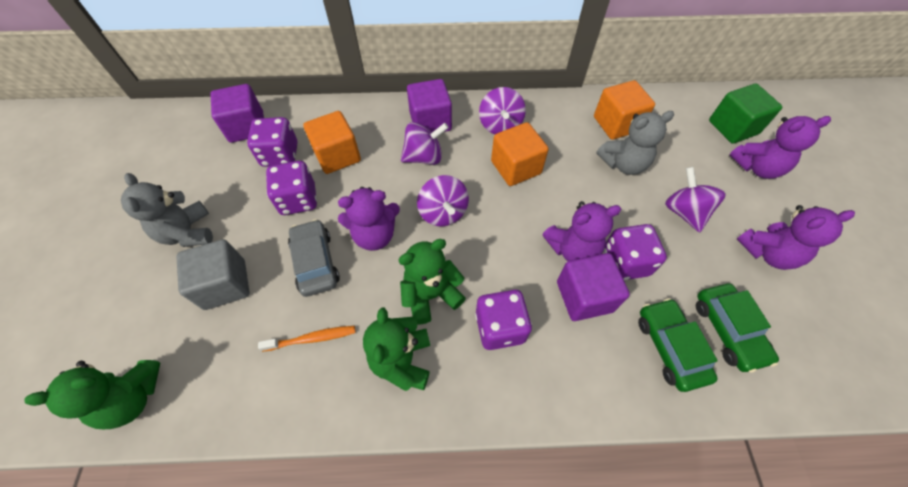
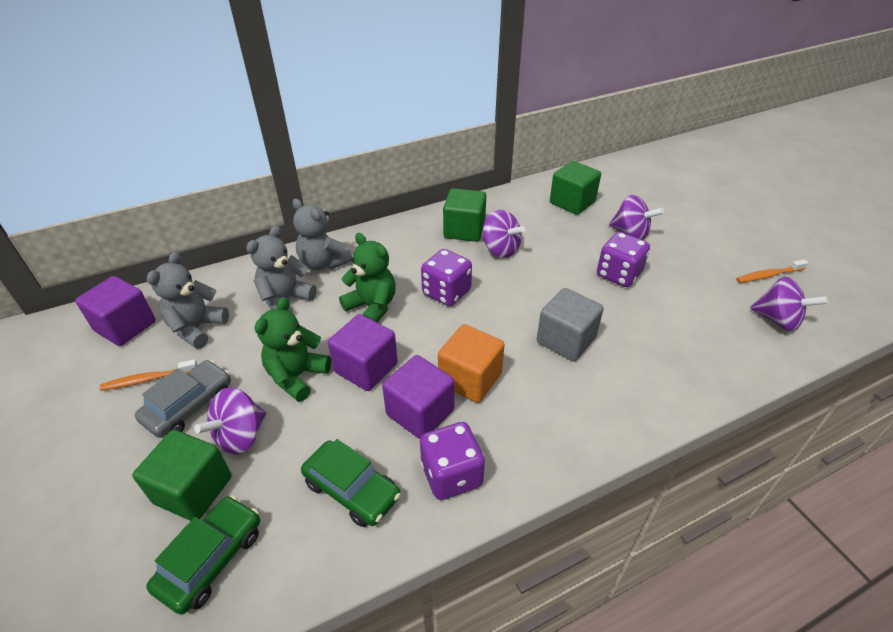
green cube: 1 -> 3
green teddy bear: 3 -> 2
grey teddy bear: 2 -> 3
orange cube: 3 -> 1
orange toothbrush: 1 -> 2
purple dice: 4 -> 3
purple teddy bear: 4 -> 0

